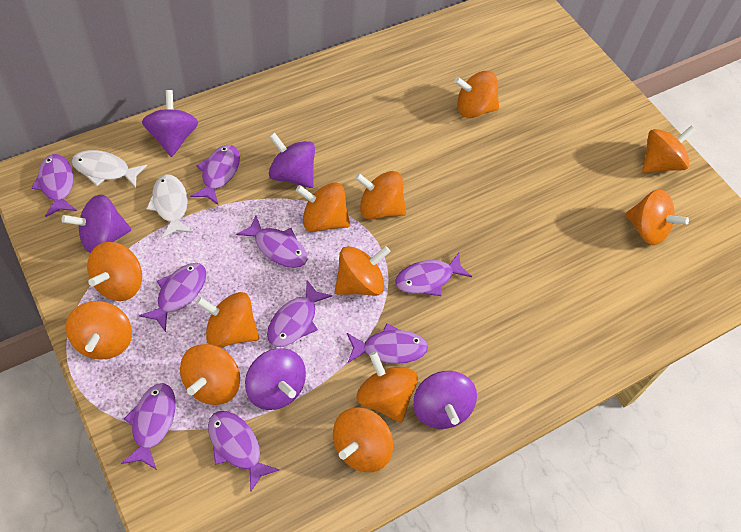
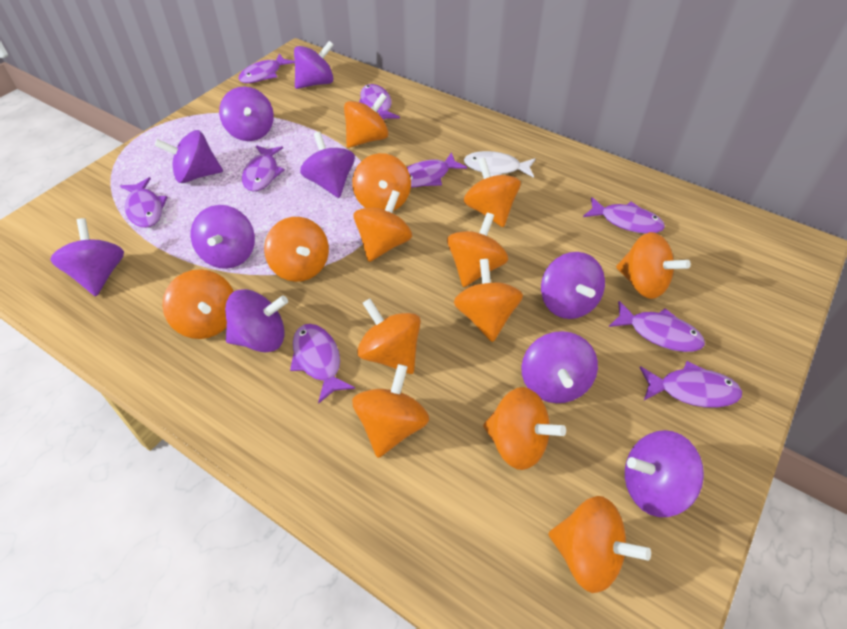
orange spinning top: 12 -> 13
purple spinning top: 5 -> 10
white fish: 2 -> 1

